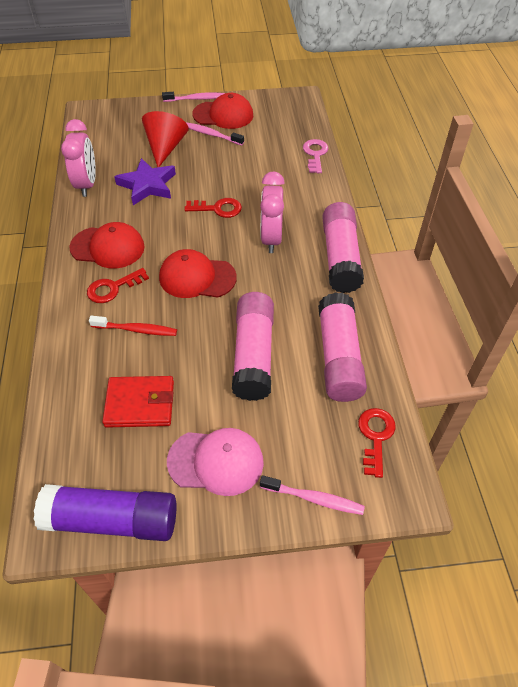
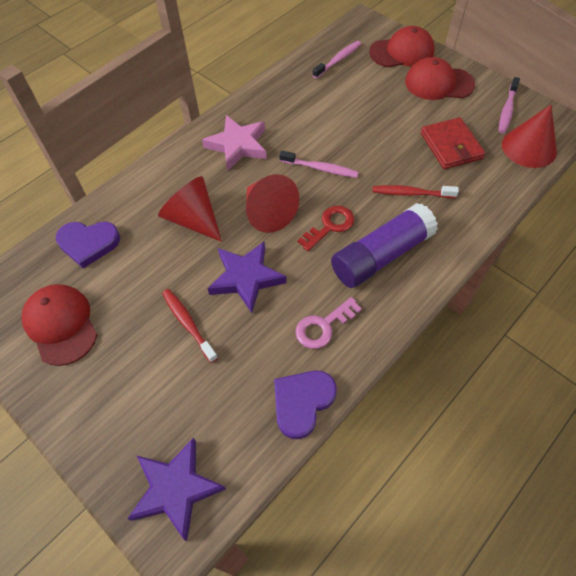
pink cap: 1 -> 0
pink clock: 2 -> 0
pink glue stick: 3 -> 0
pink star: 0 -> 1
purple heart: 0 -> 2
purple star: 1 -> 2
red cone: 1 -> 3
red key: 3 -> 1
red toothbrush: 1 -> 2

